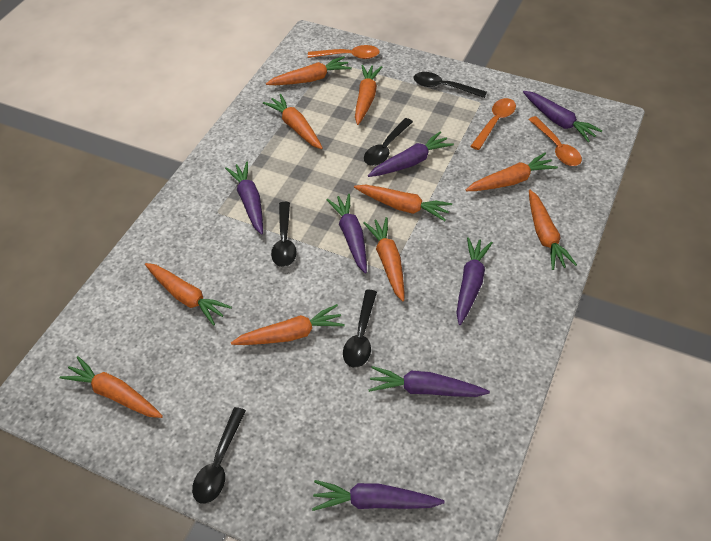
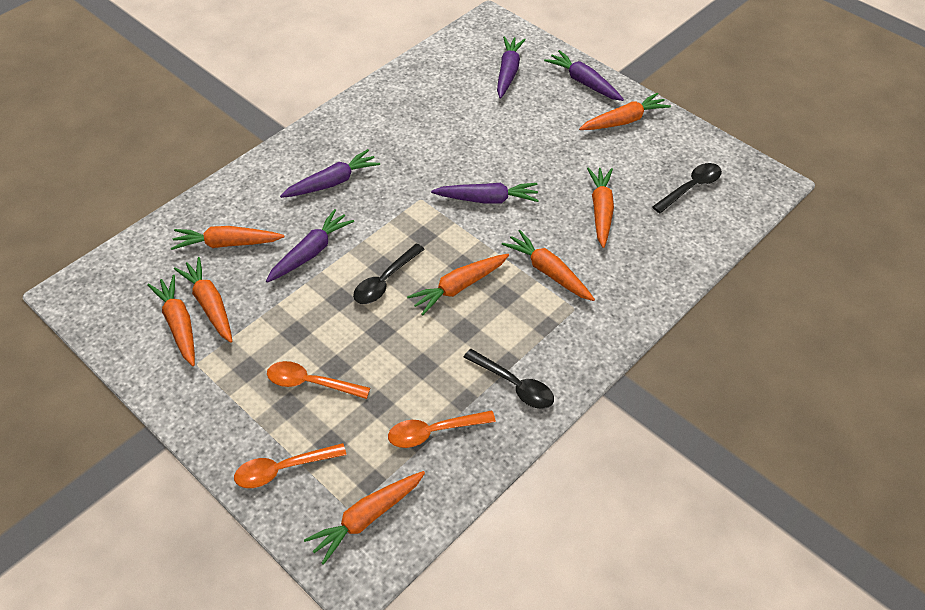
black spoon: 5 -> 3
orange carrot: 10 -> 8
purple carrot: 7 -> 5

